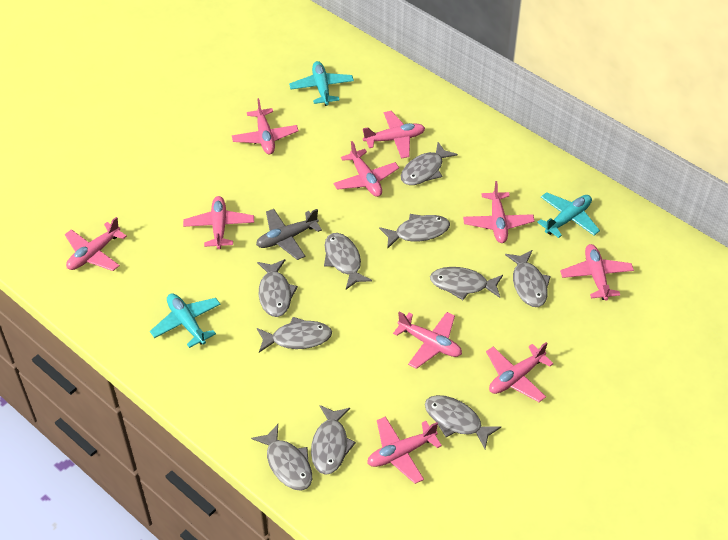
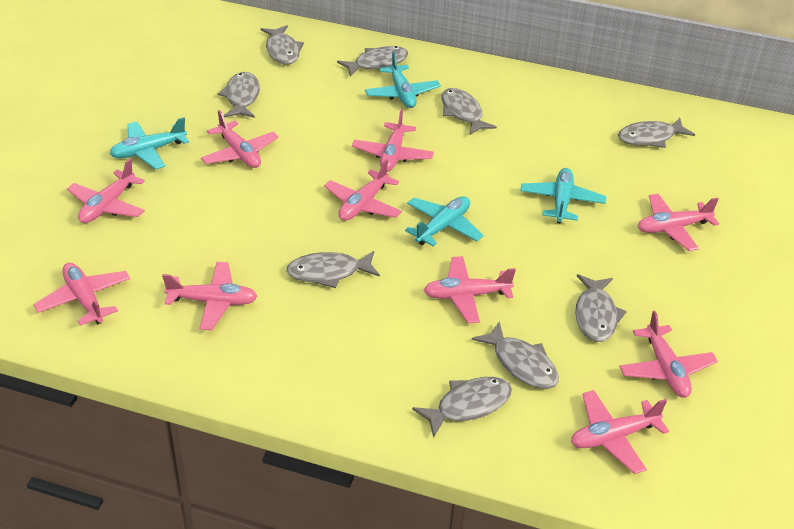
grey fish: 10 -> 9
grey plane: 1 -> 0
turquoise plane: 3 -> 4

